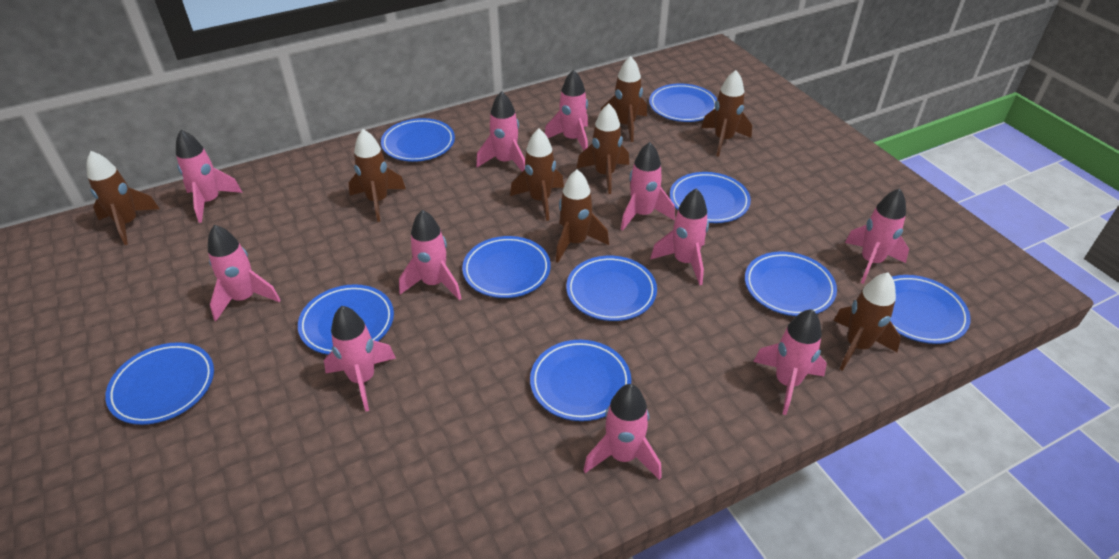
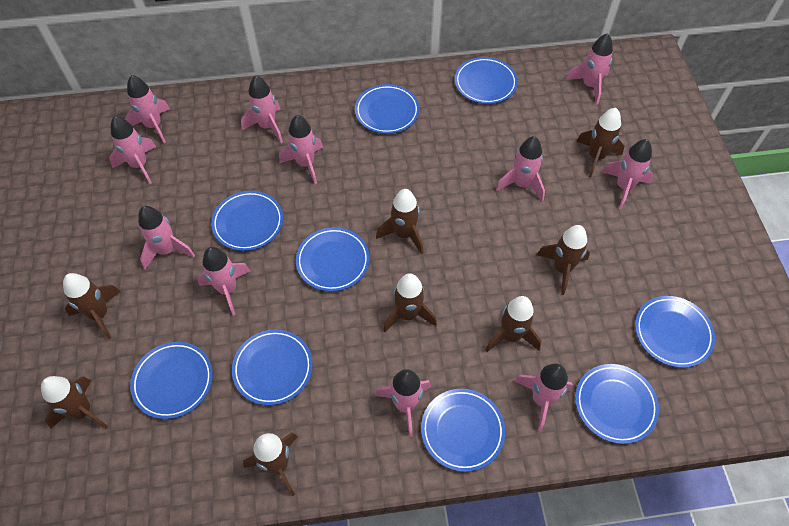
blue plate: 10 -> 9

